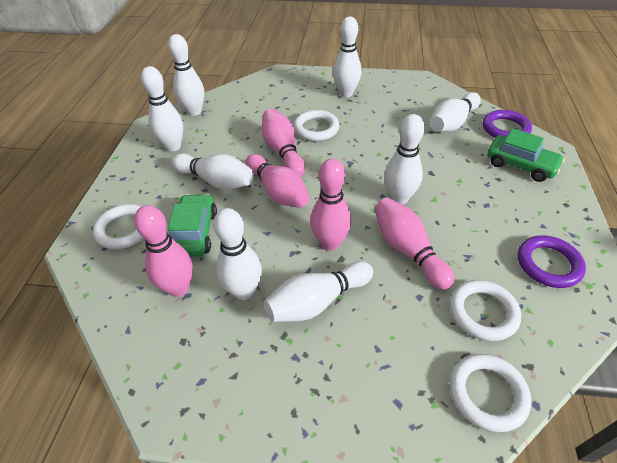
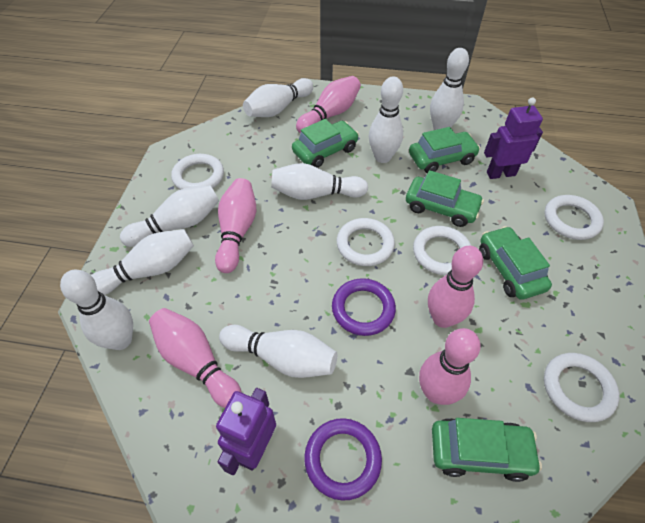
green car: 2 -> 5
purple robot: 0 -> 2
white ring: 4 -> 5

